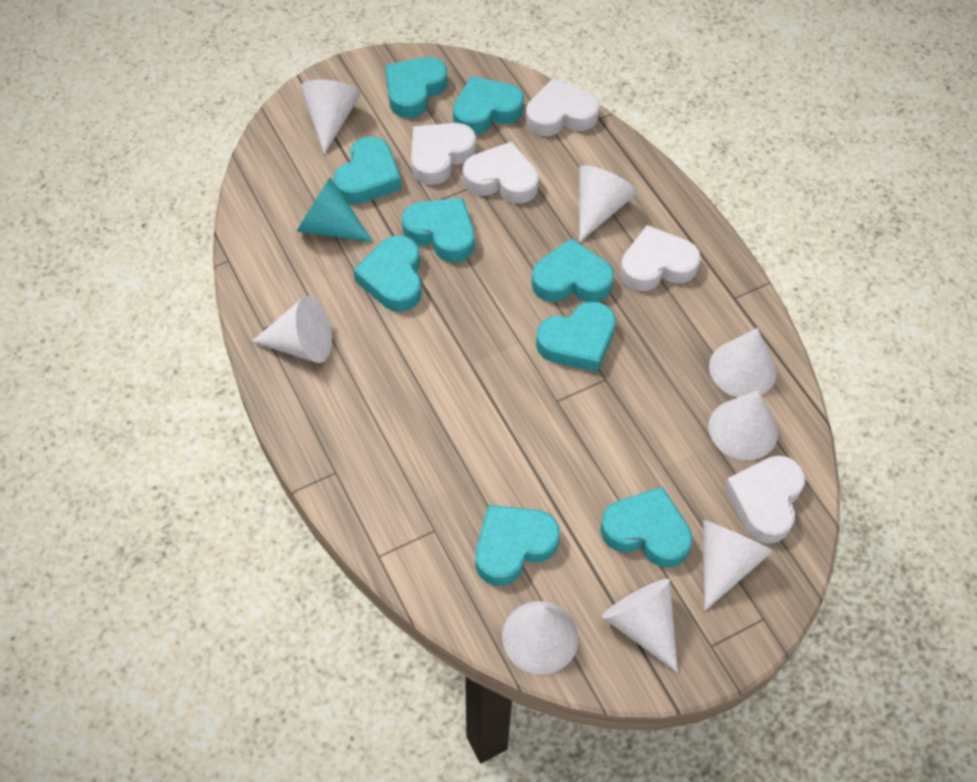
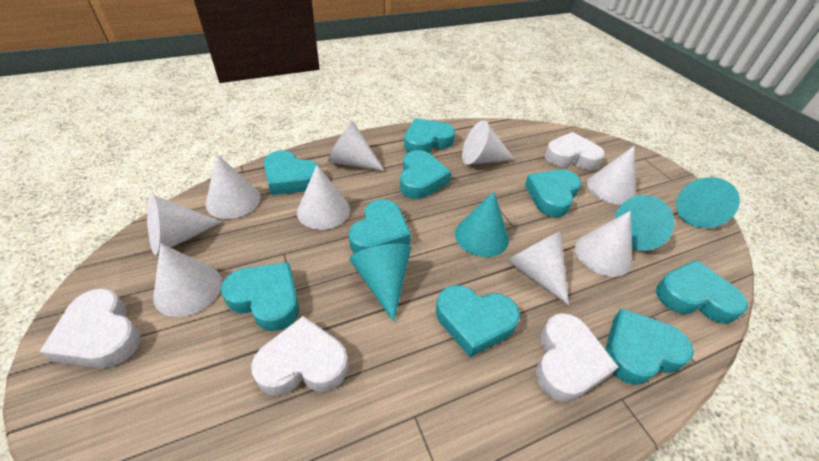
turquoise cone: 1 -> 4
white cone: 8 -> 9
white heart: 5 -> 4

